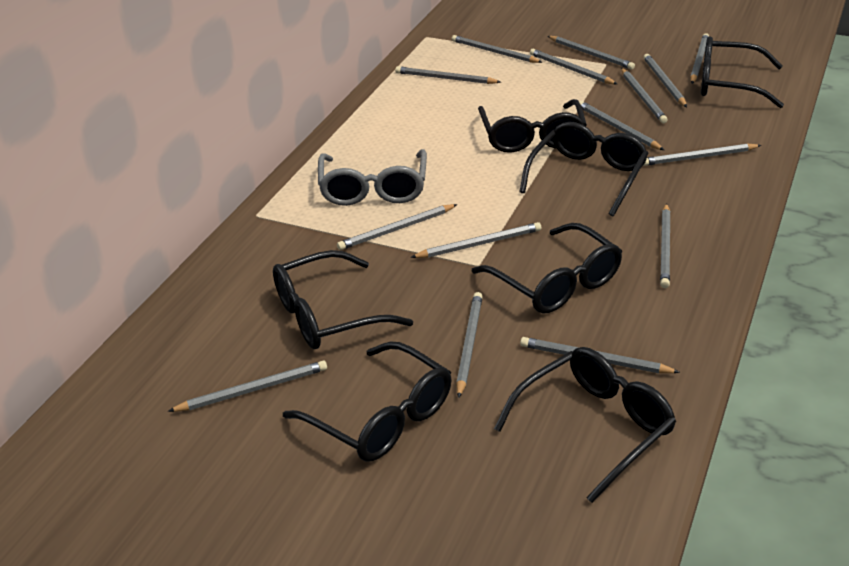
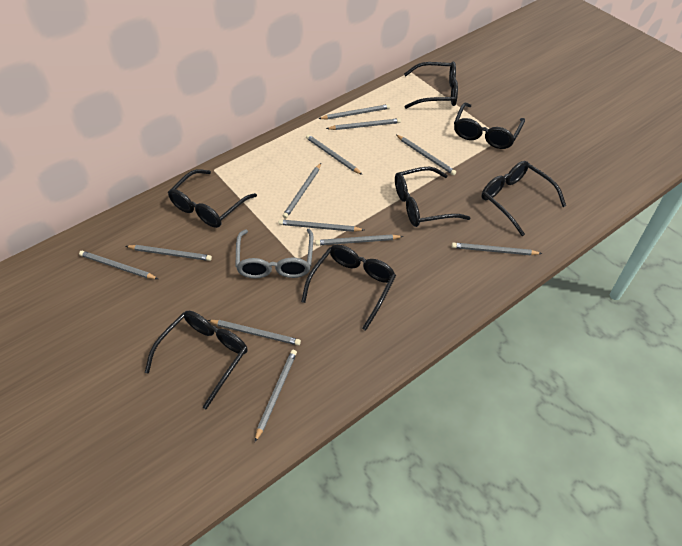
grey pencil: 15 -> 12

